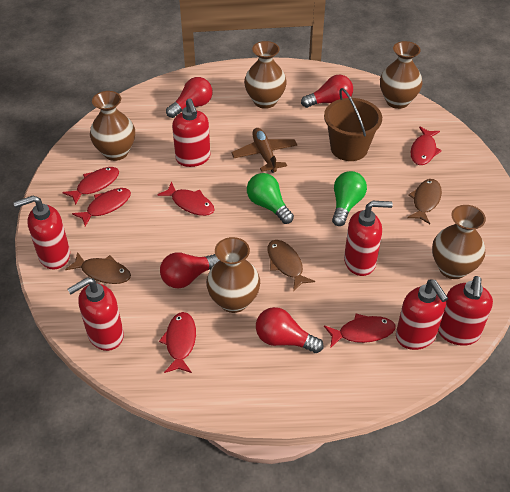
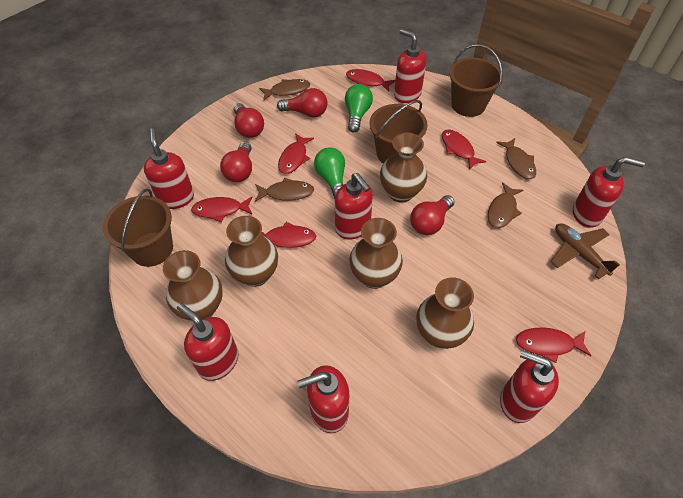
brown bucket: 1 -> 3
brown fish: 3 -> 4
red soap dispenser: 6 -> 7

